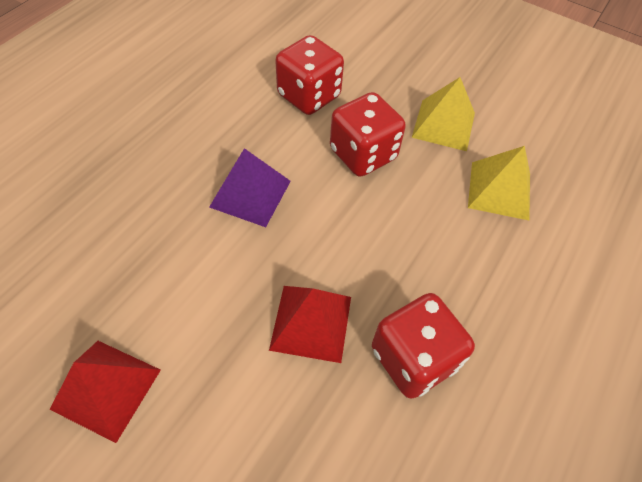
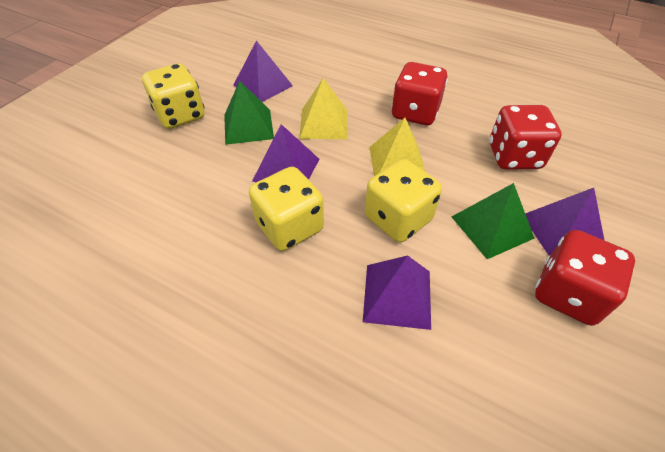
green pyramid: 0 -> 2
purple pyramid: 1 -> 4
red pyramid: 2 -> 0
yellow dice: 0 -> 3

